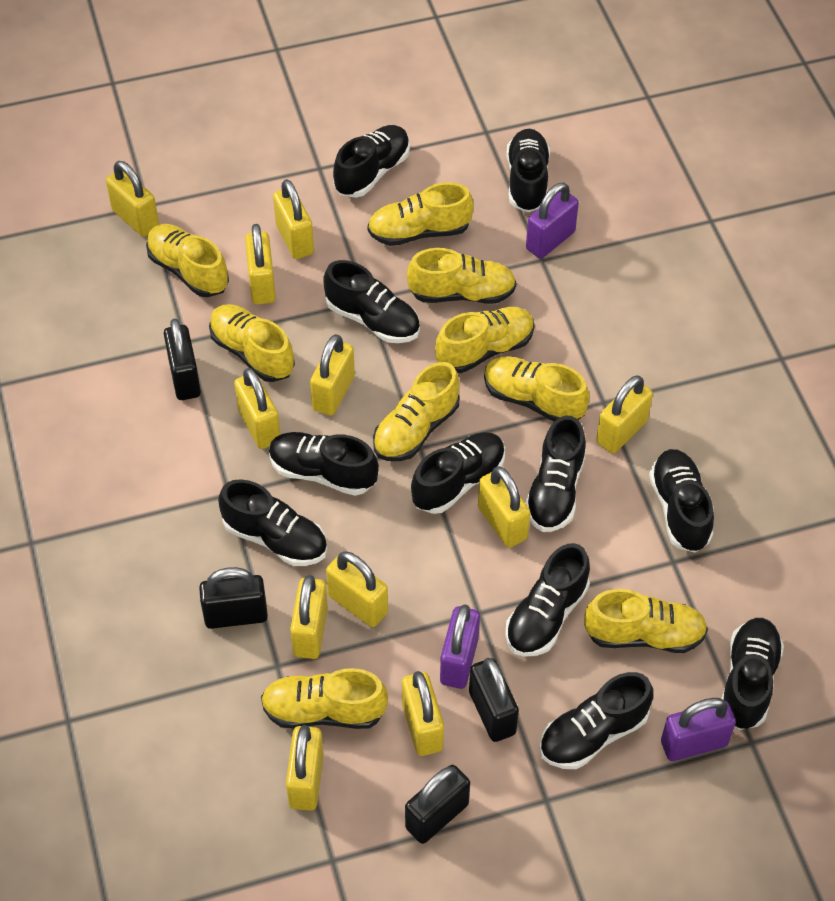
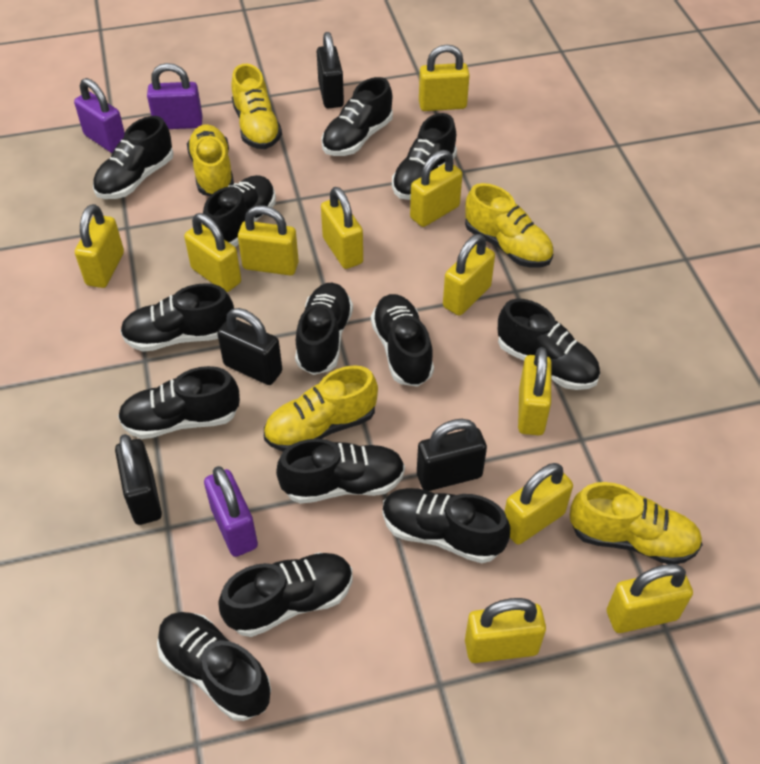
black shoe: 11 -> 13
yellow shoe: 9 -> 5

